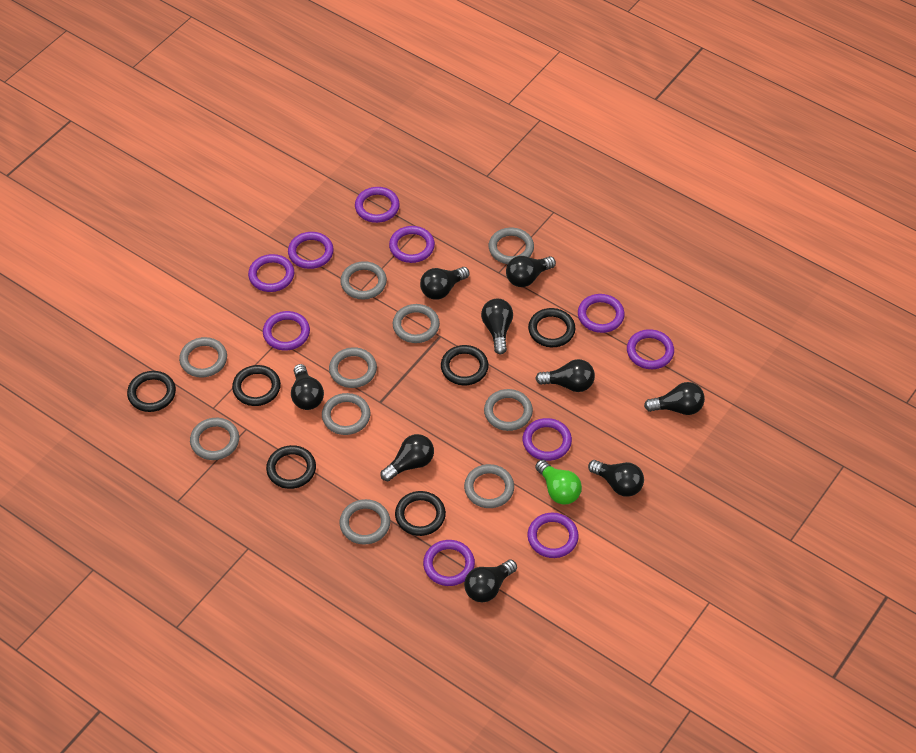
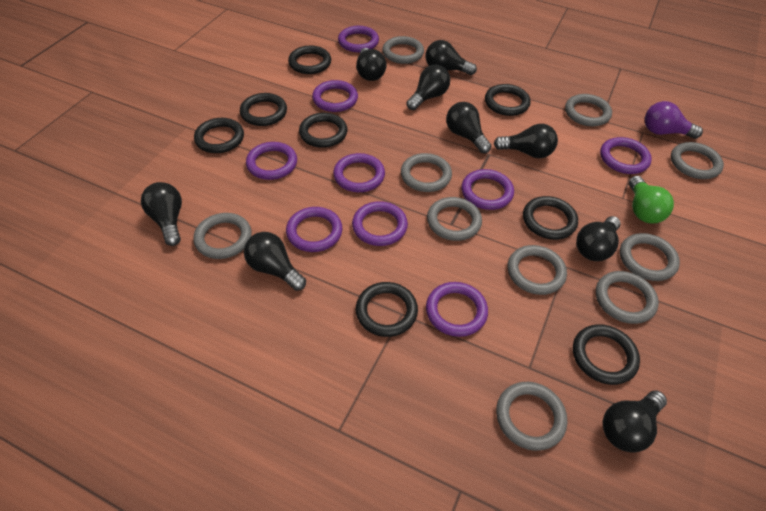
black ring: 6 -> 8
purple light bulb: 0 -> 1
purple ring: 10 -> 9

